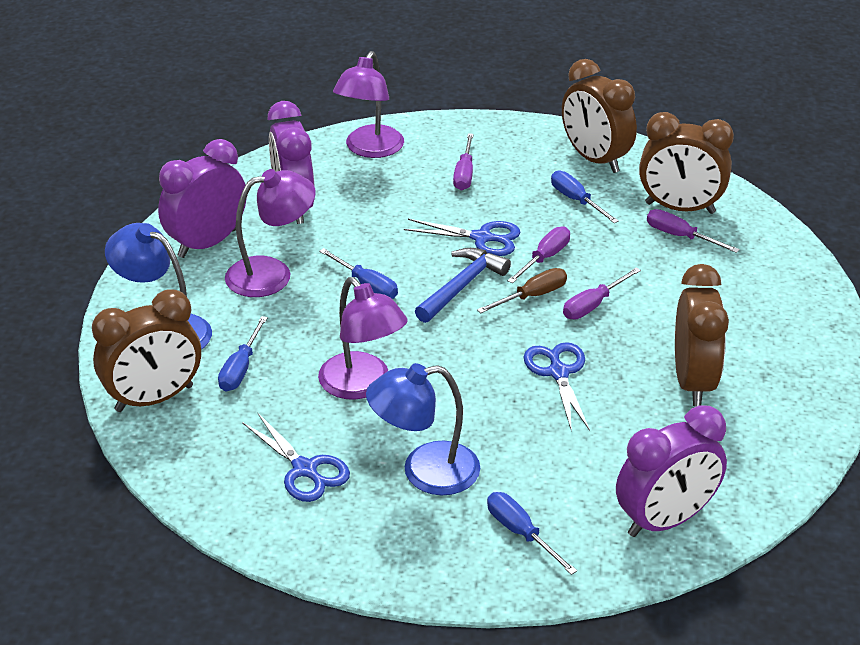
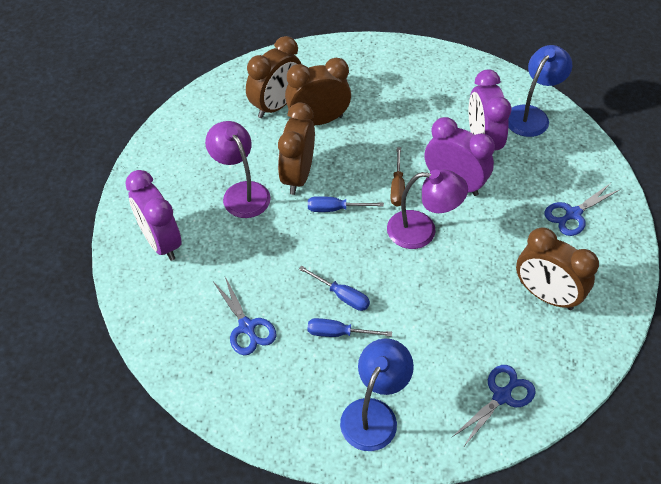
blue hammer: 1 -> 0
blue screwdriver: 4 -> 3
purple lamp: 3 -> 2
purple screwdriver: 4 -> 0

